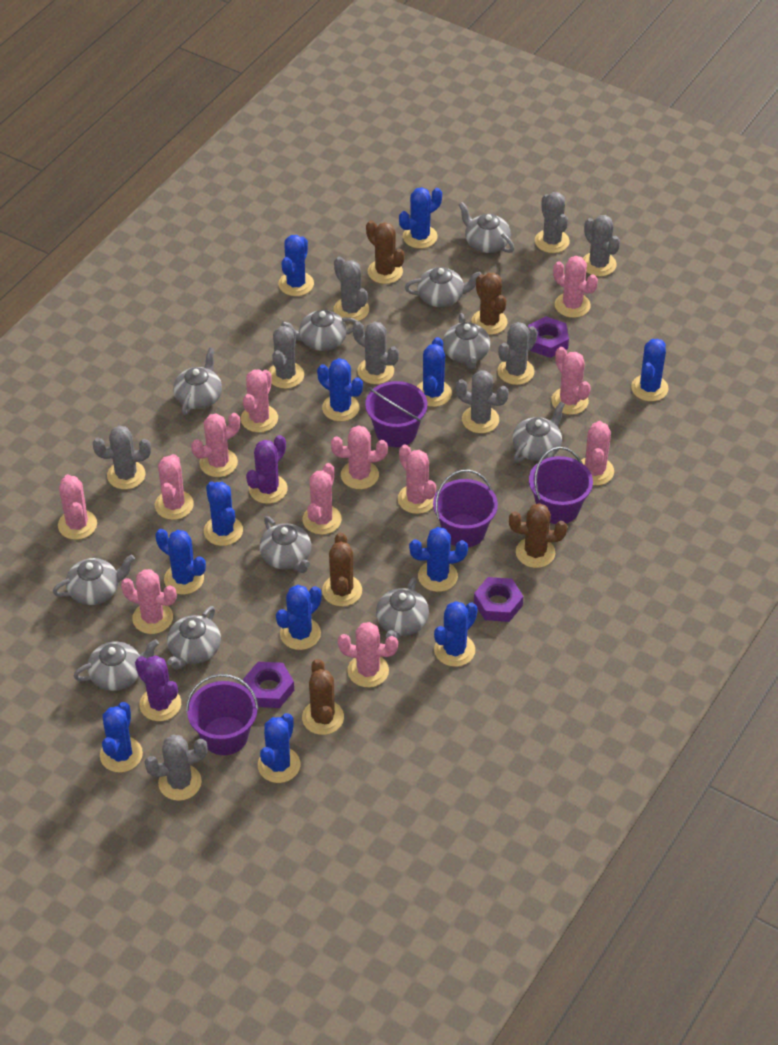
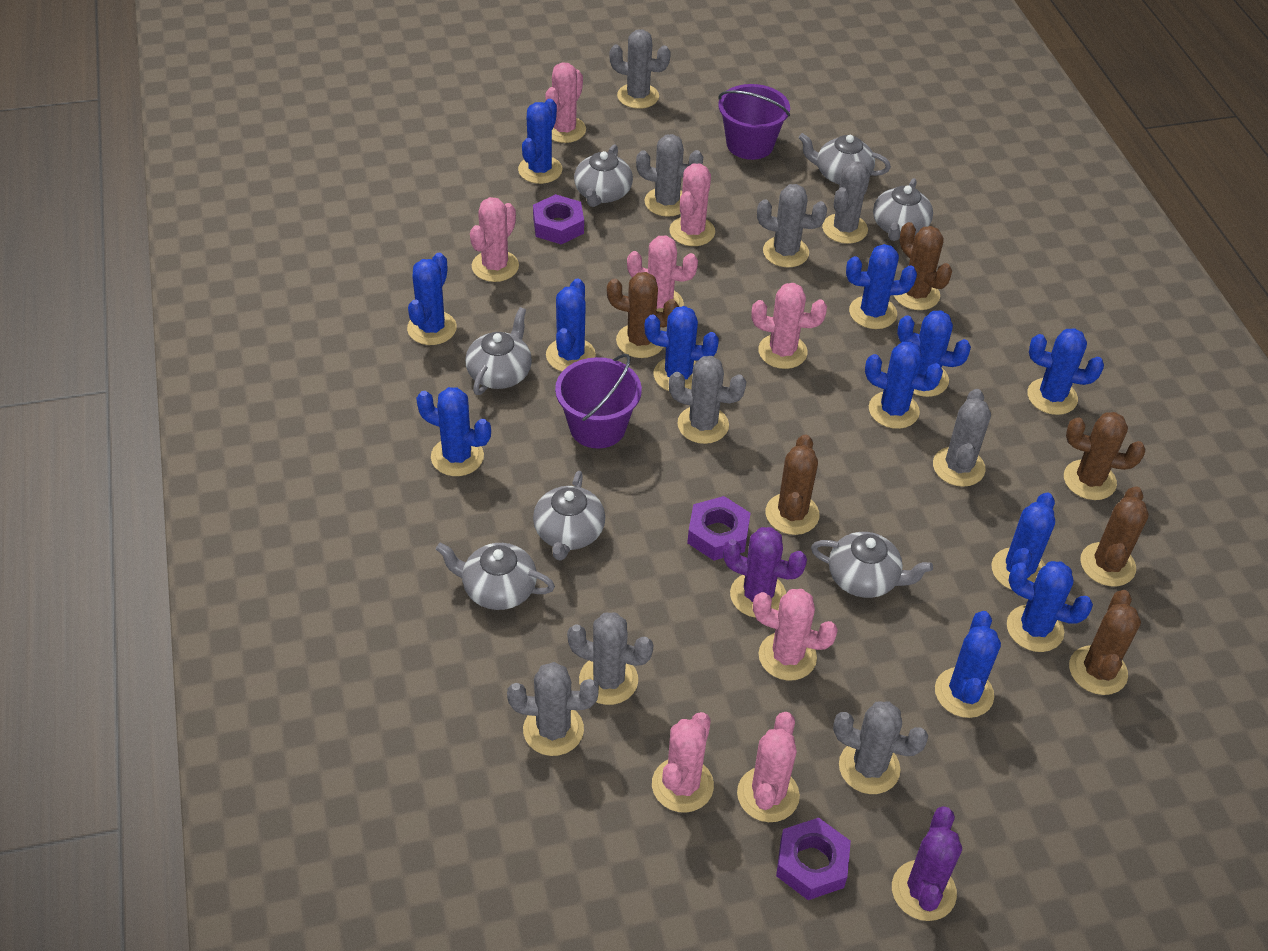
brown cactus: 5 -> 6
grey teapot: 11 -> 7
pink cactus: 12 -> 8
purple bucket: 4 -> 2

